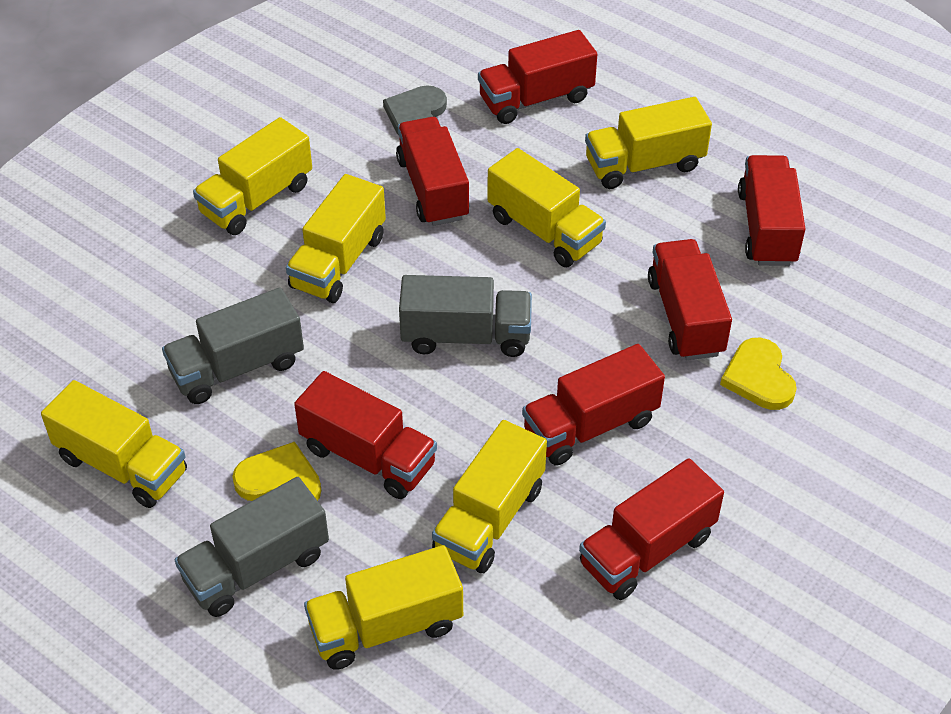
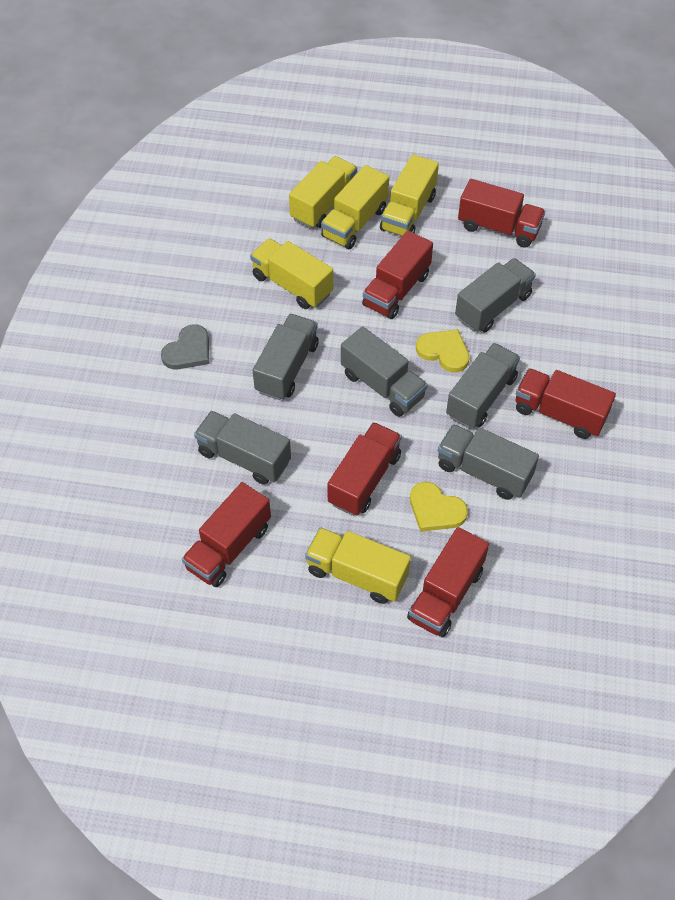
grey truck: 3 -> 6
red truck: 7 -> 6
yellow truck: 7 -> 5

